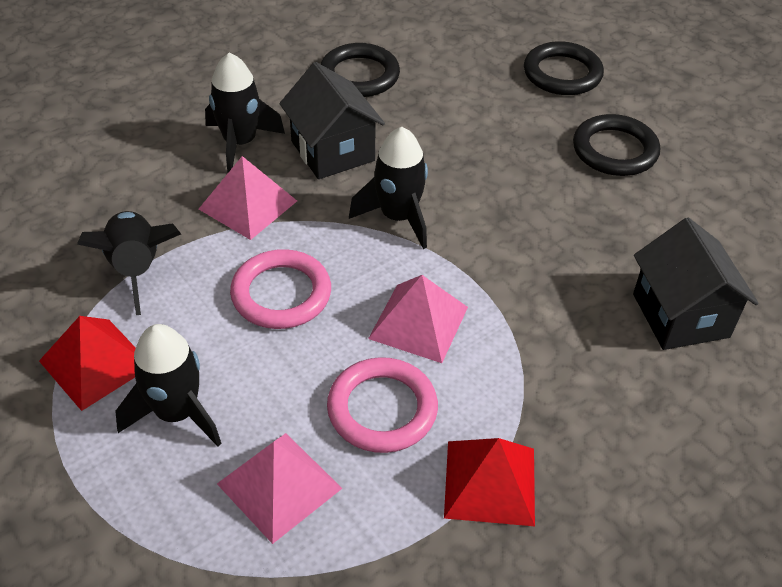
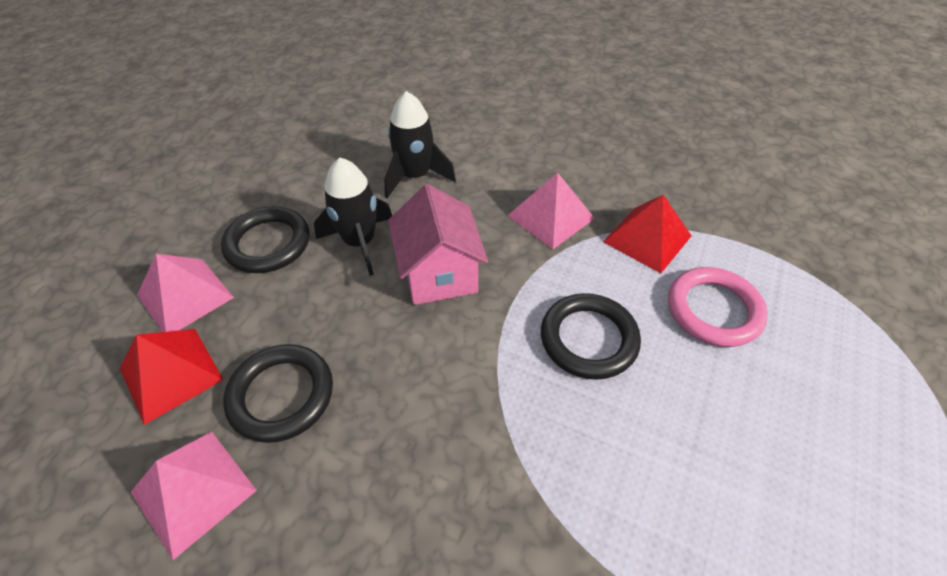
black house: 2 -> 0
black rocket: 4 -> 2
pink house: 0 -> 1
pink ring: 2 -> 1

